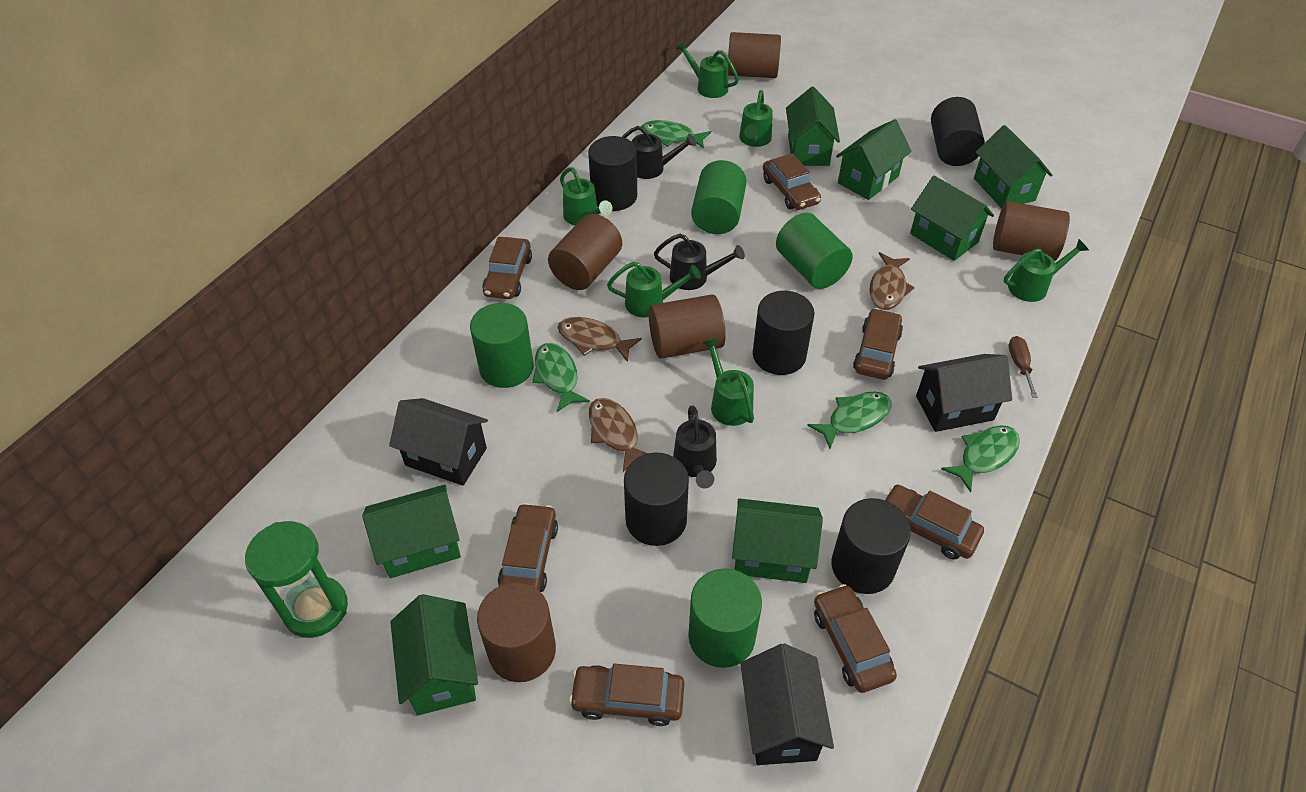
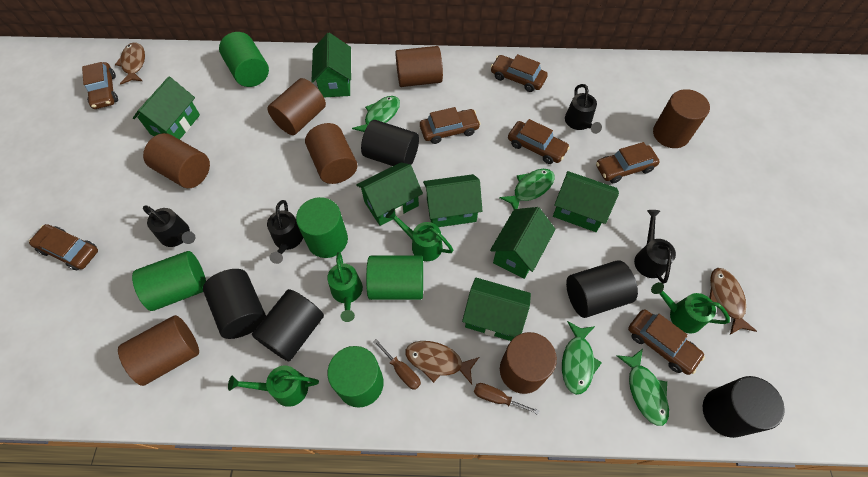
black house: 3 -> 0
black watering can: 3 -> 4
brown cylinder: 5 -> 7
brown screwdriver: 1 -> 2
green cylinder: 4 -> 5
green hourglass: 1 -> 0
green watering can: 6 -> 4

